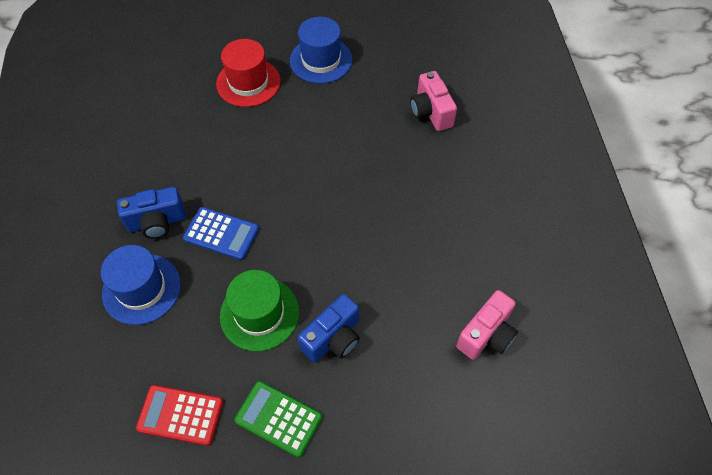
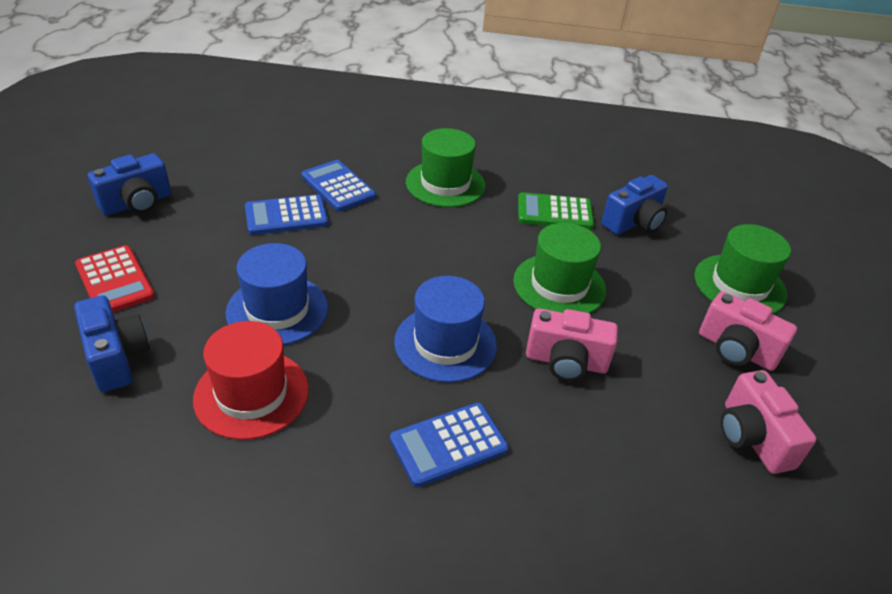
blue calculator: 1 -> 3
blue camera: 2 -> 3
green hat: 1 -> 3
pink camera: 2 -> 3

